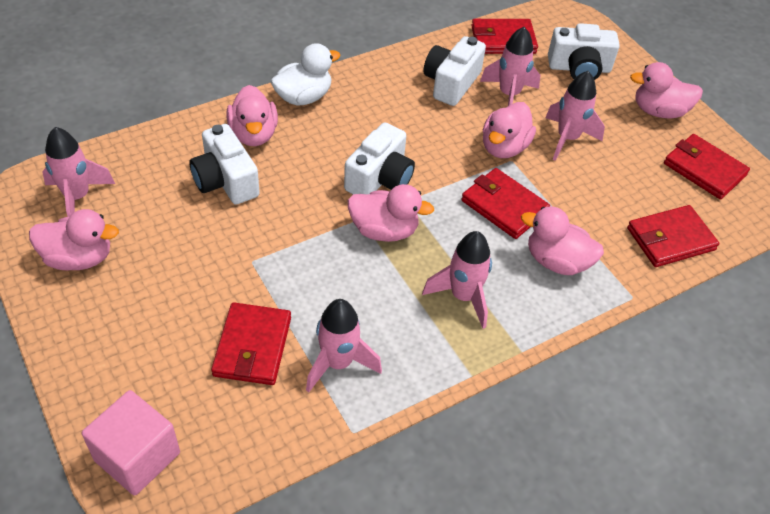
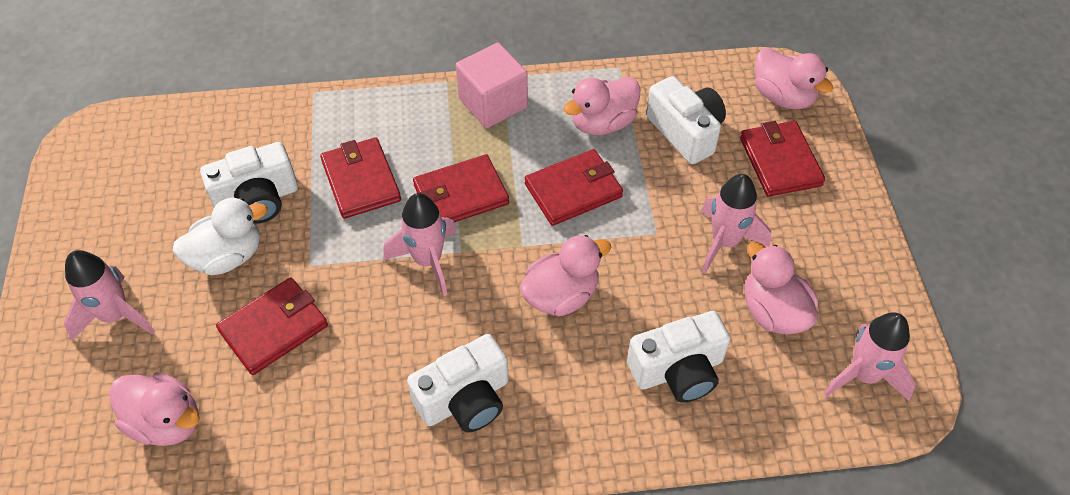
pink duck: 6 -> 5
pink rocket: 5 -> 4

